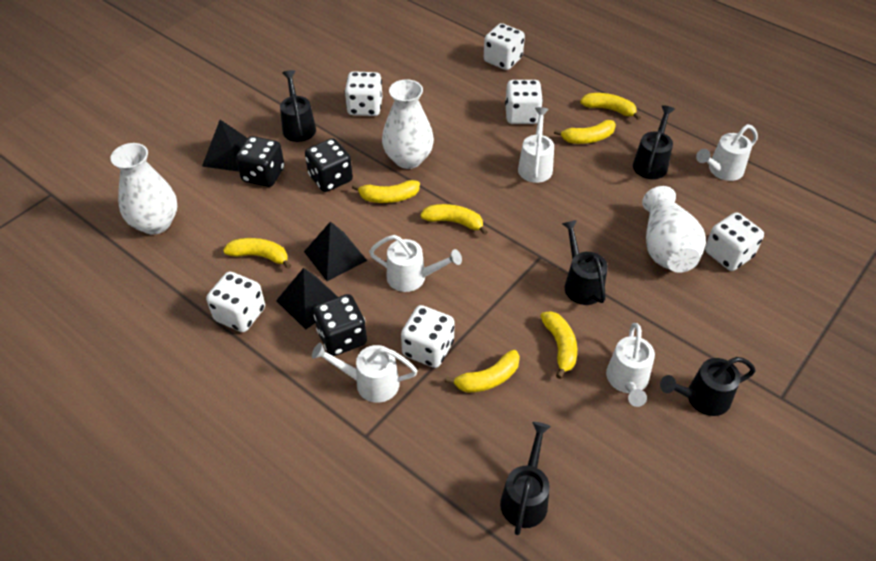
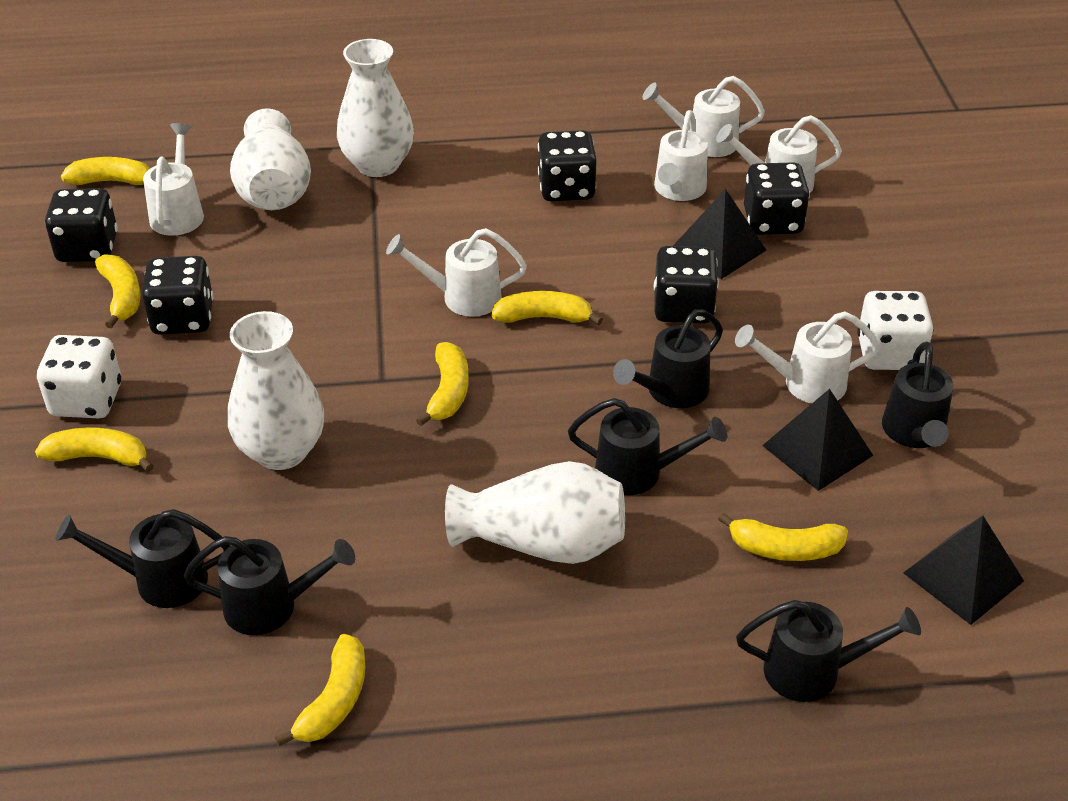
black dice: 3 -> 5
black watering can: 5 -> 6
white dice: 6 -> 2
white vase: 3 -> 4
white watering can: 5 -> 6

